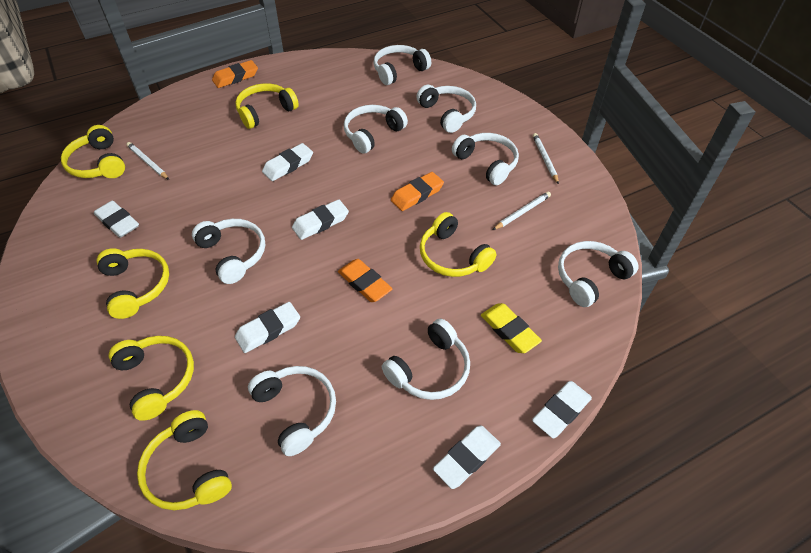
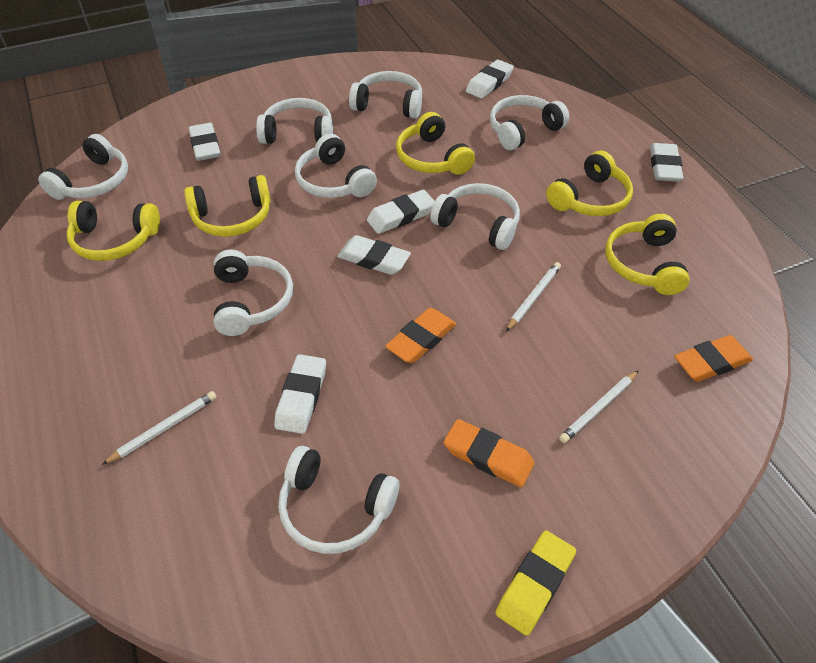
yellow headphones: 6 -> 5

